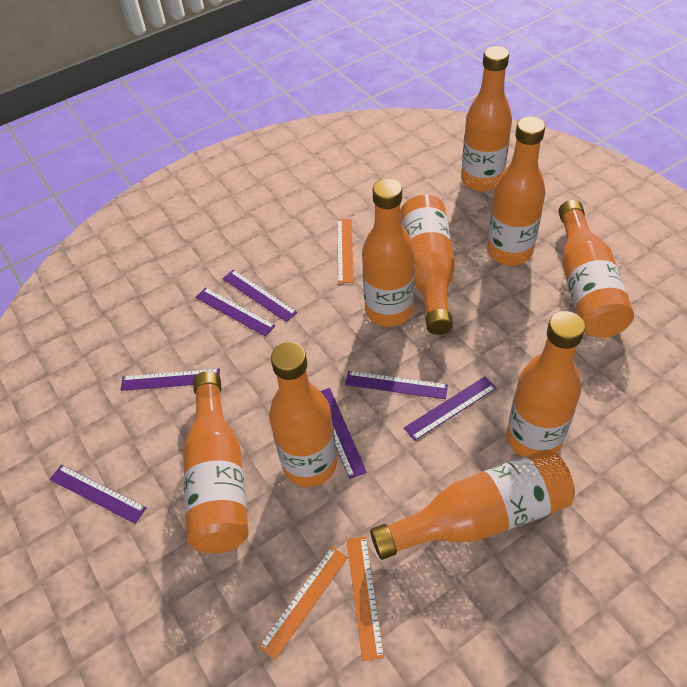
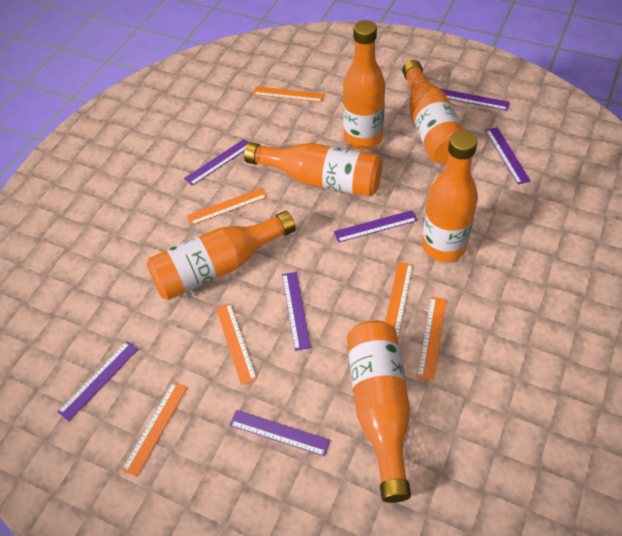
orange bottle: 9 -> 6
orange ruler: 3 -> 6

